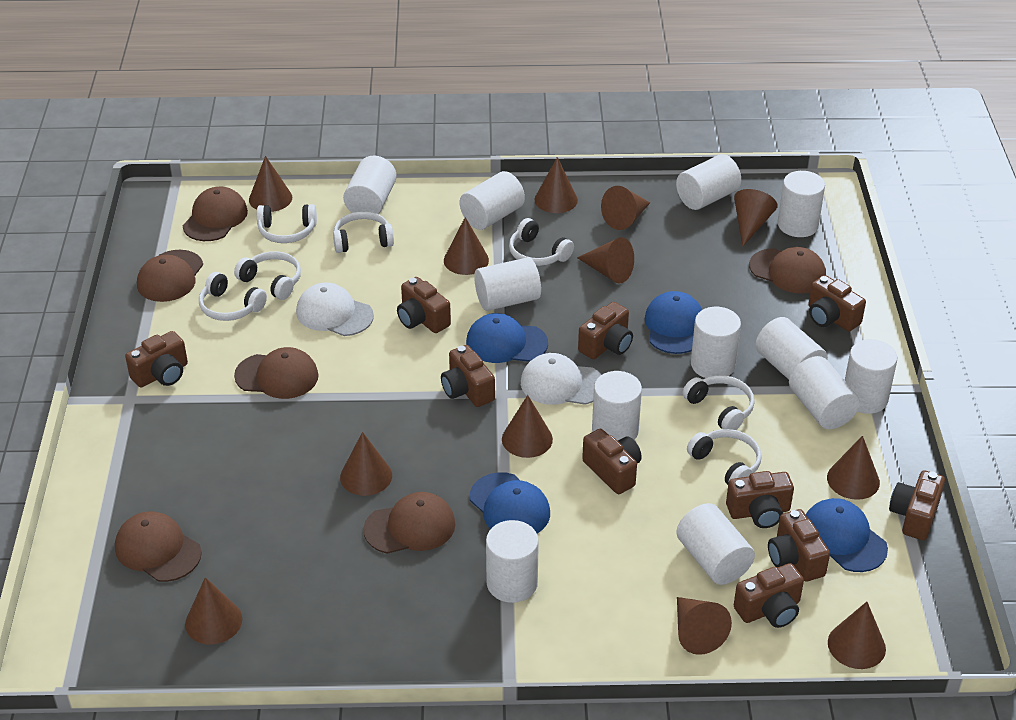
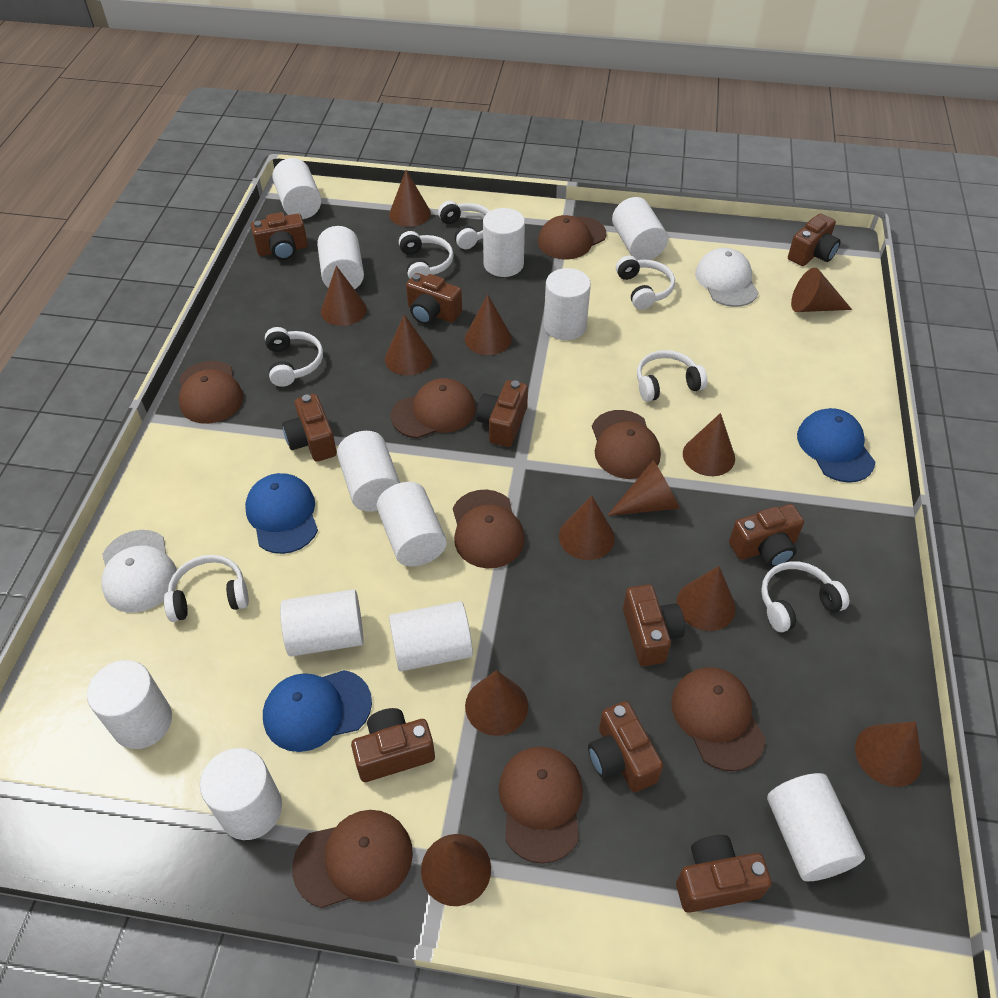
blue cap: 4 -> 3
brown cap: 6 -> 8

